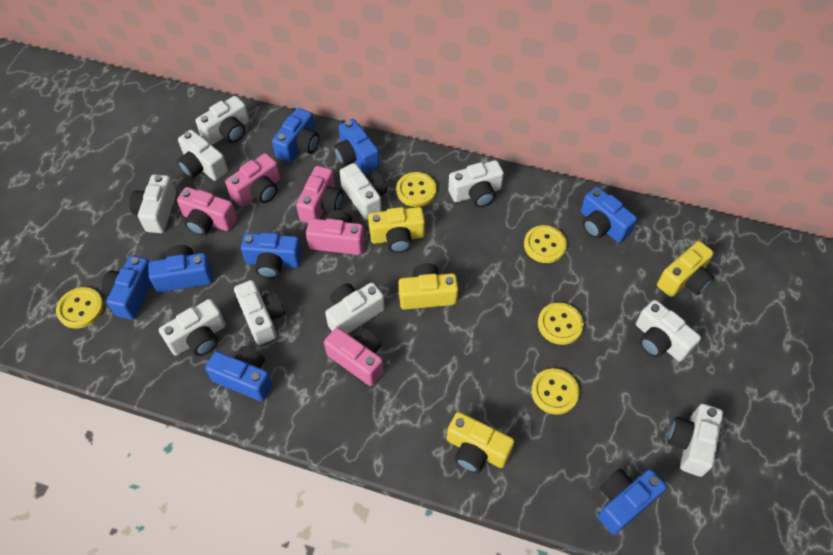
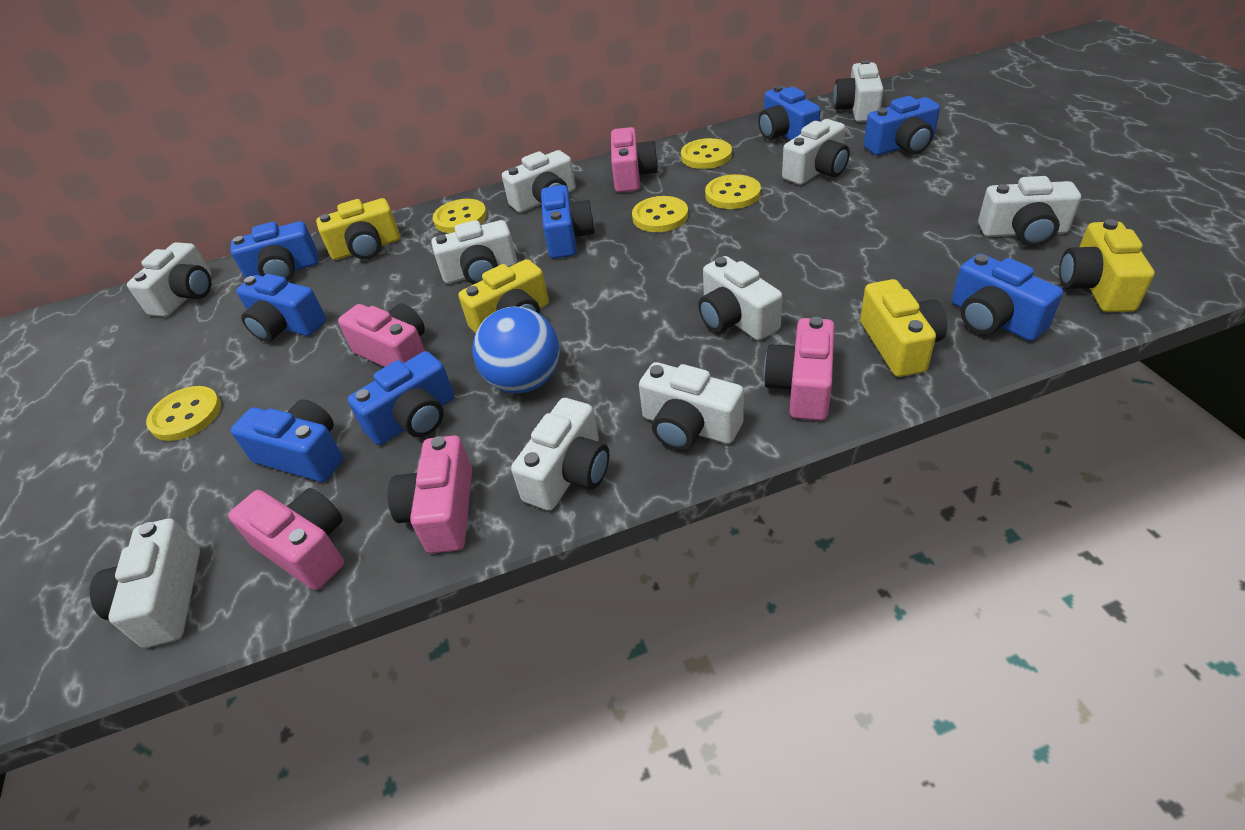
blue ball: 0 -> 1

